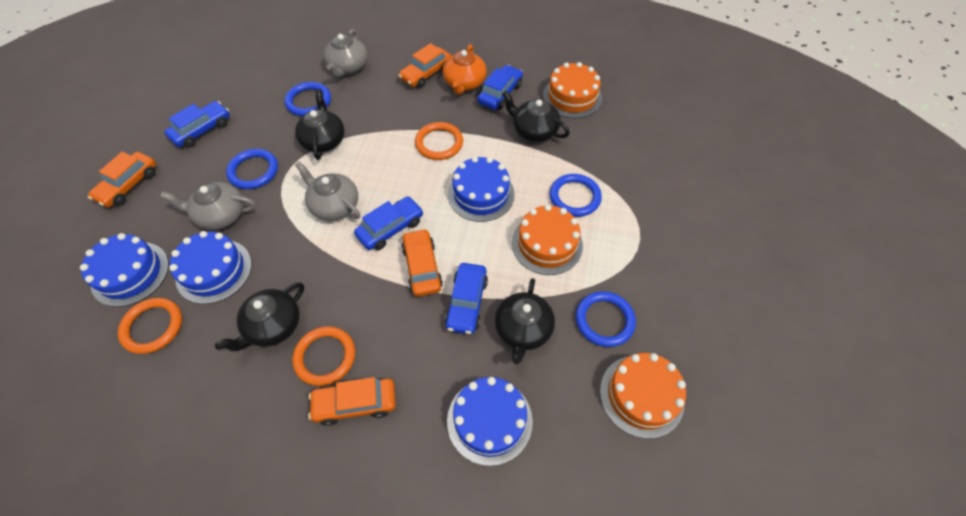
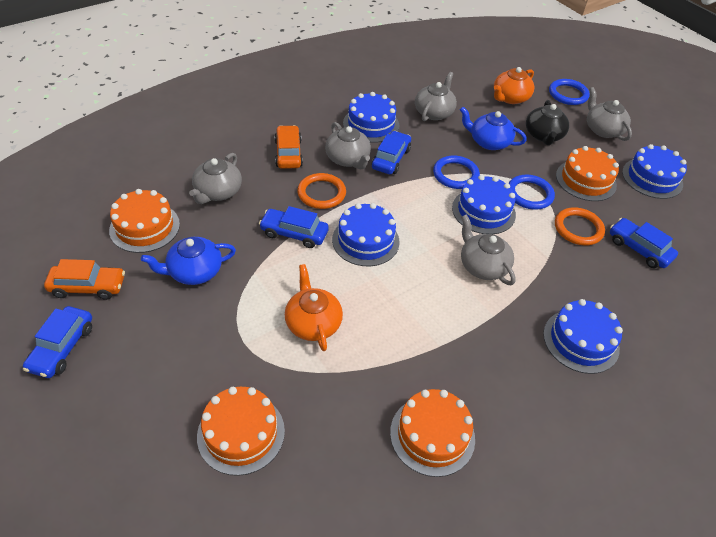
black teapot: 4 -> 1
blue cake: 4 -> 5
blue ring: 4 -> 3
blue teapot: 0 -> 2
grey teapot: 3 -> 5
orange cake: 3 -> 4
orange car: 4 -> 2
orange ring: 3 -> 2
orange teapot: 1 -> 2

